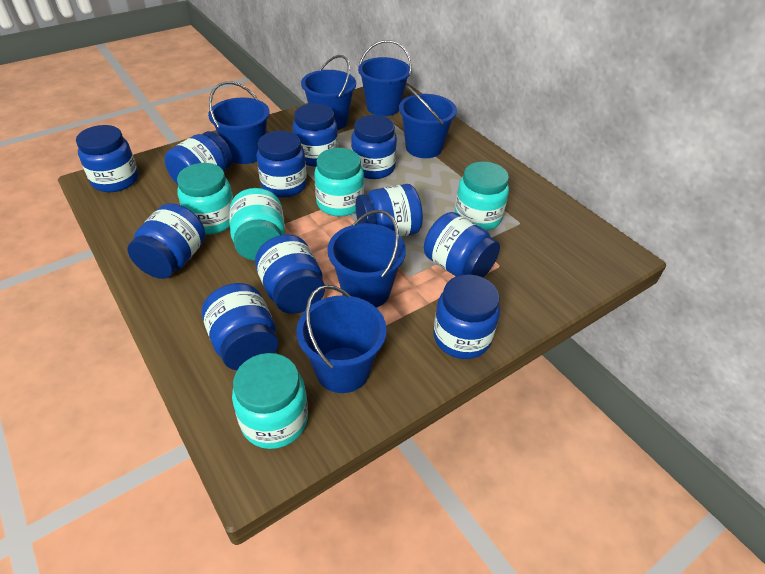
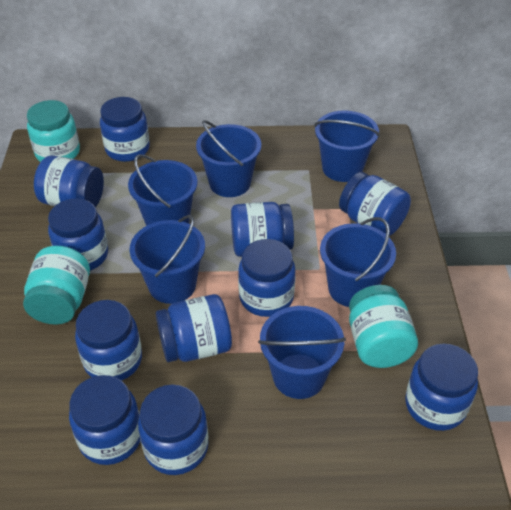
turquoise jar: 5 -> 3

